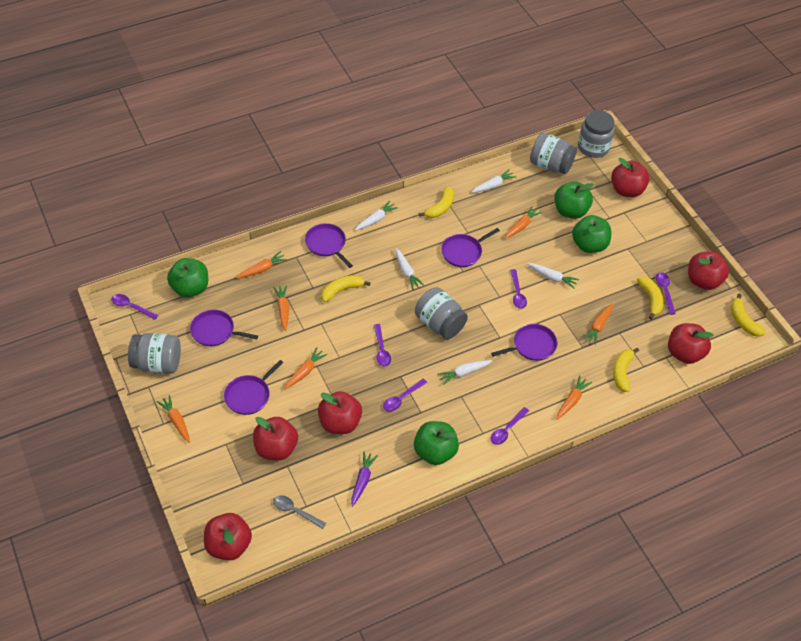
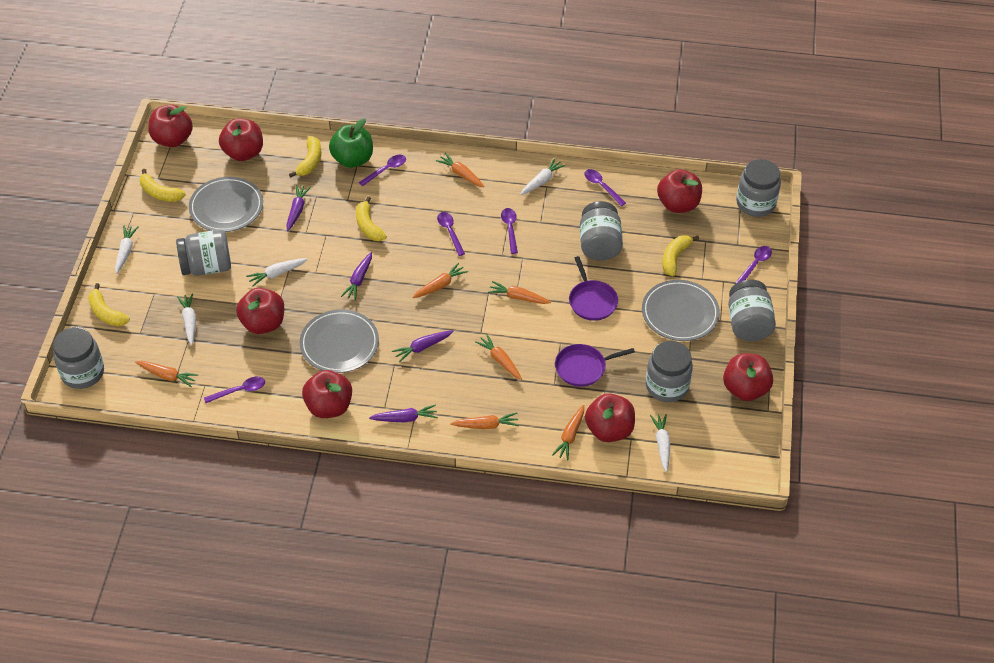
green apple: 4 -> 1
grey jar: 4 -> 6
grey plate: 0 -> 3
grey spoon: 1 -> 0
purple carrot: 1 -> 4
purple pan: 5 -> 2
red apple: 6 -> 7

